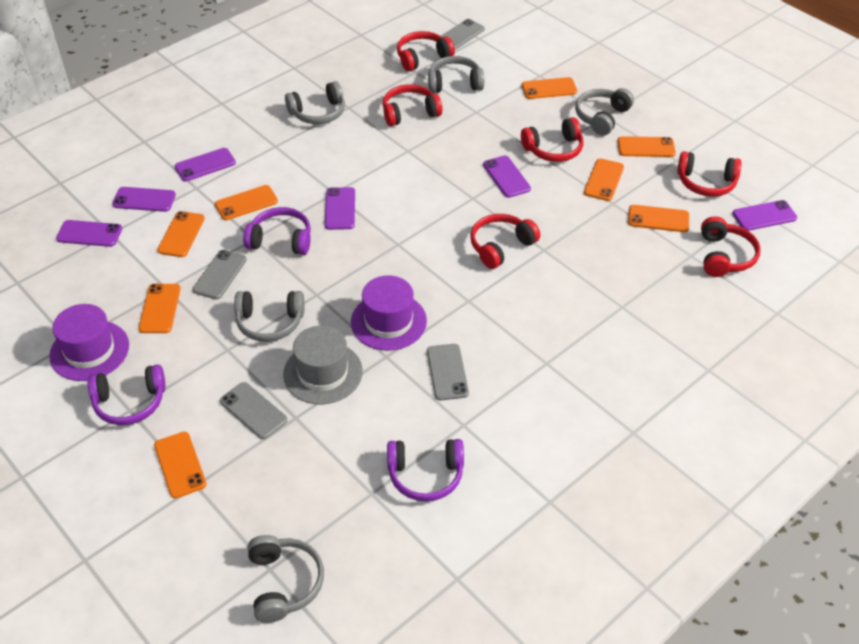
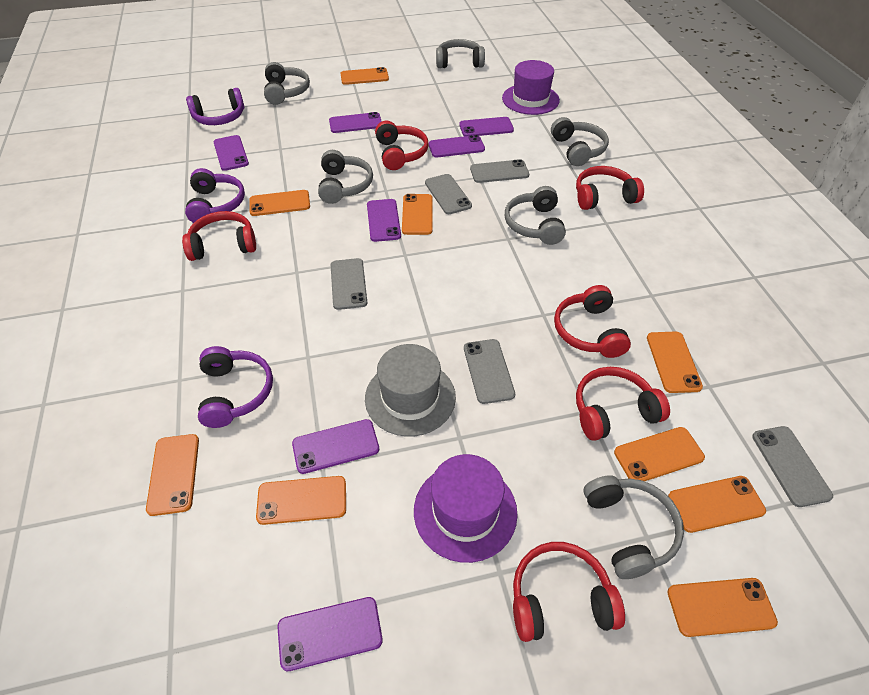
grey headphones: 5 -> 6
grey phone: 4 -> 5
orange phone: 8 -> 9
purple phone: 6 -> 7

